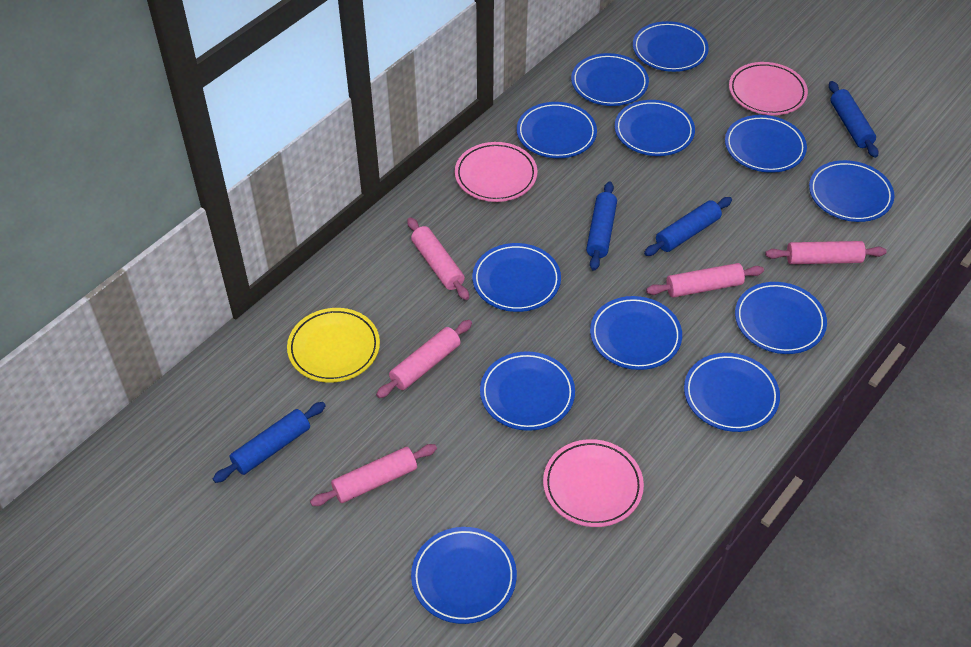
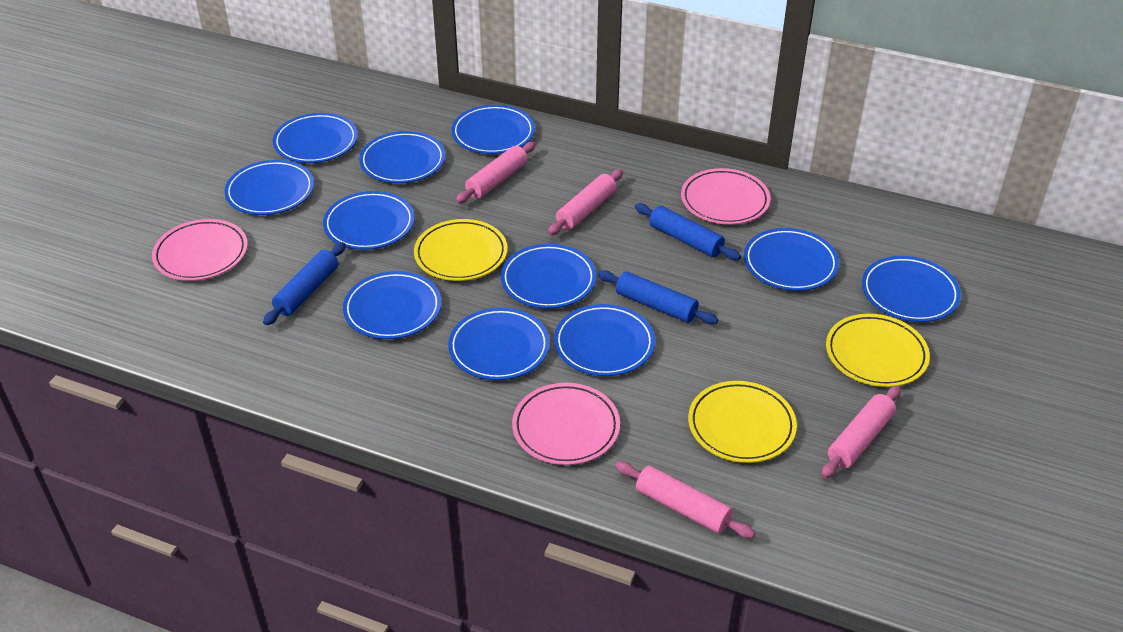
blue plate: 12 -> 11
blue rolling pin: 4 -> 3
pink rolling pin: 5 -> 4
yellow plate: 1 -> 3

